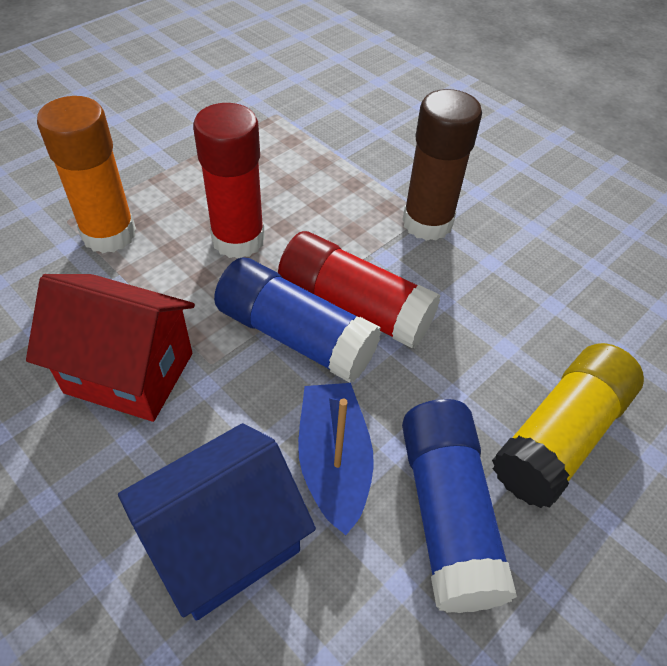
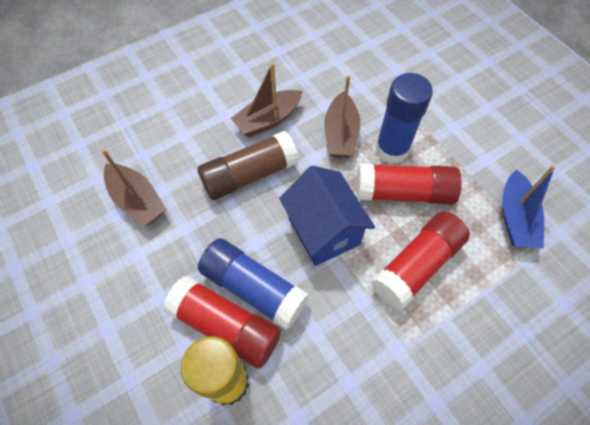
brown boat: 0 -> 3
orange glue stick: 1 -> 0
red glue stick: 2 -> 3
red house: 1 -> 0

